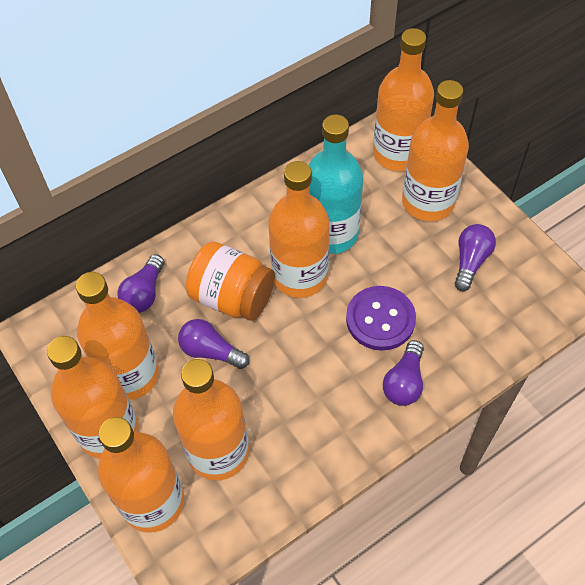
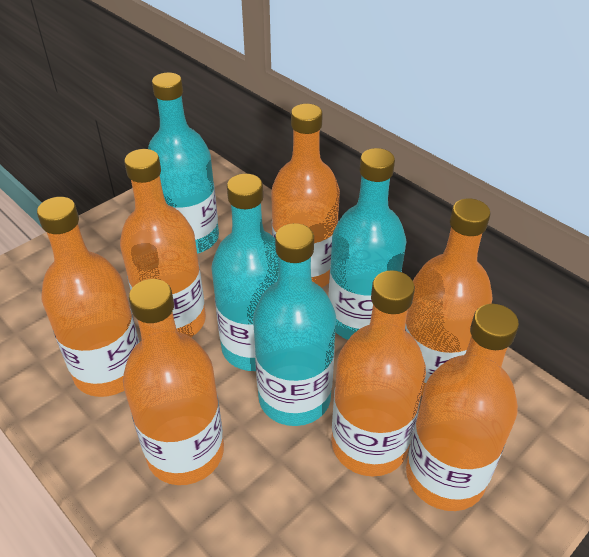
orange jar: 1 -> 0
purple button: 1 -> 0
purple light bulb: 4 -> 0
turquoise bottle: 1 -> 4

